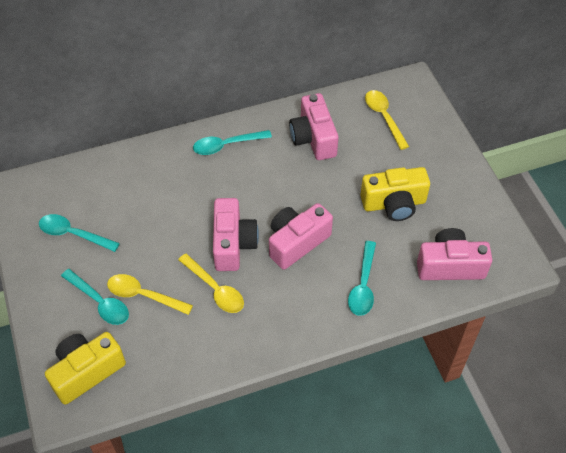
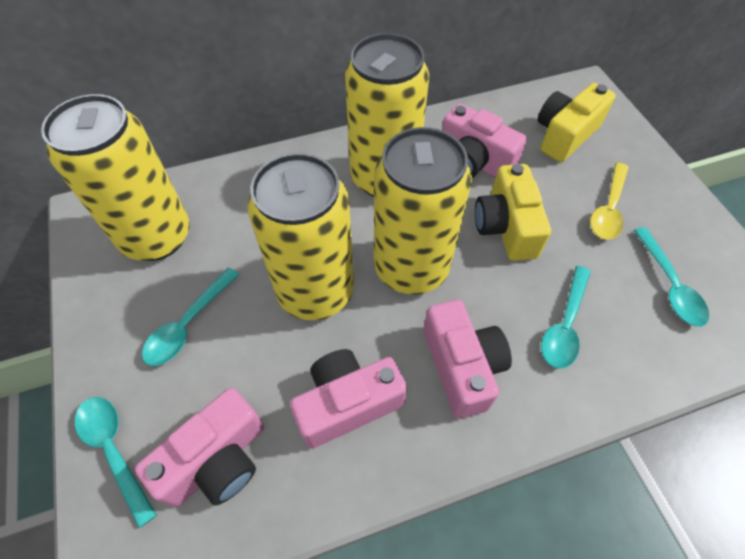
yellow can: 0 -> 4
yellow spoon: 3 -> 1

